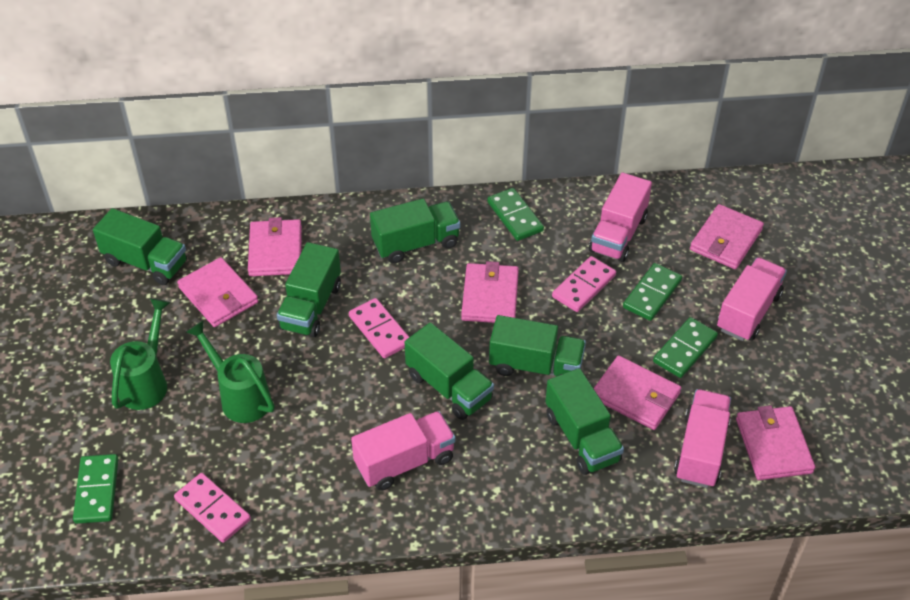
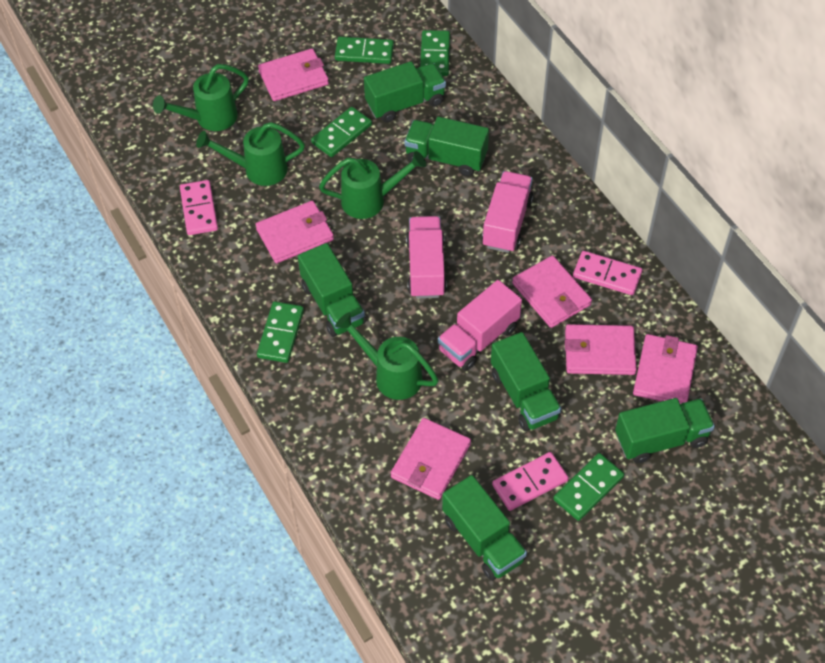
green domino: 4 -> 5
green watering can: 2 -> 4
pink truck: 4 -> 3

